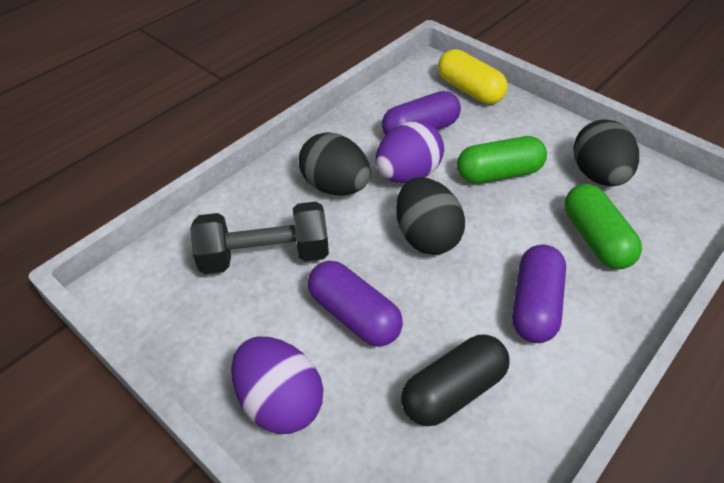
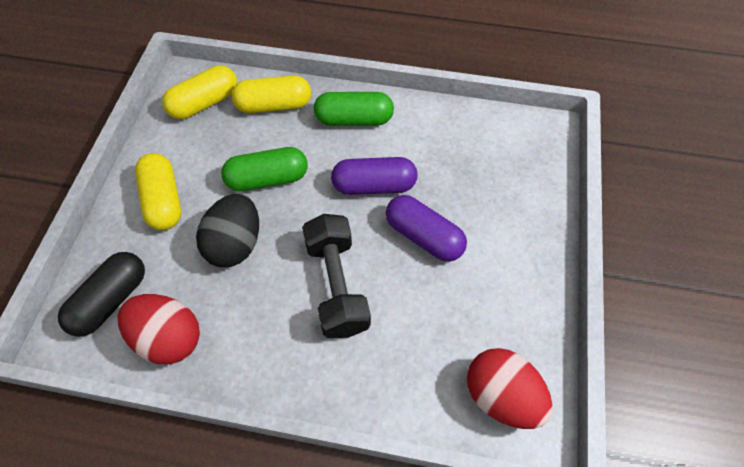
black egg: 3 -> 1
purple capsule: 3 -> 2
purple egg: 2 -> 0
red egg: 0 -> 2
yellow capsule: 1 -> 3

